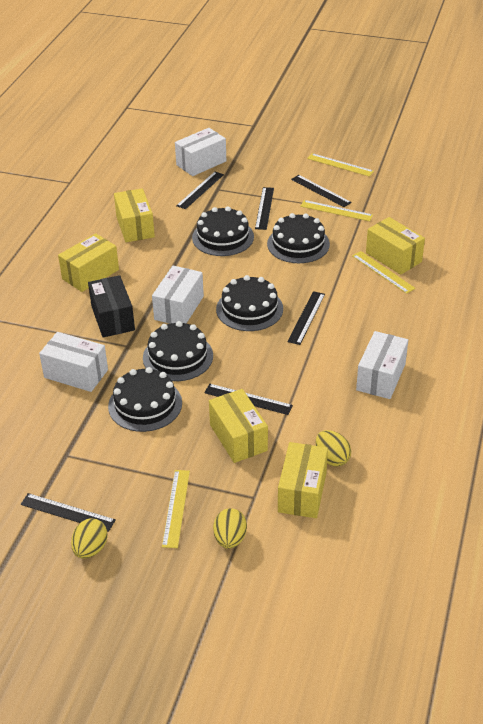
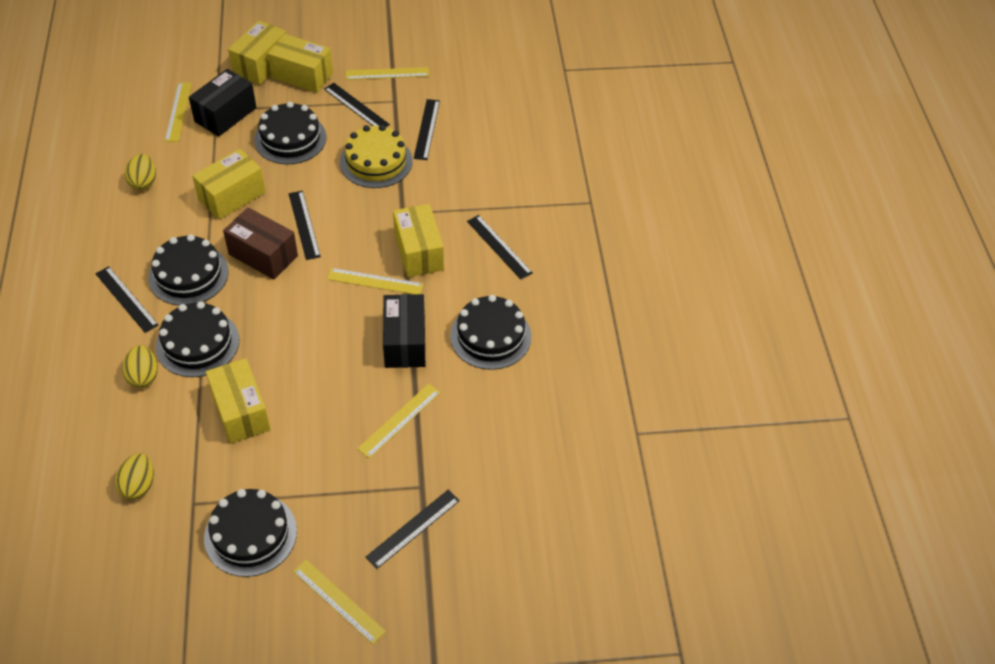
black box: 1 -> 2
brown box: 0 -> 1
white box: 4 -> 0
yellow cake: 0 -> 1
yellow ruler: 4 -> 5

